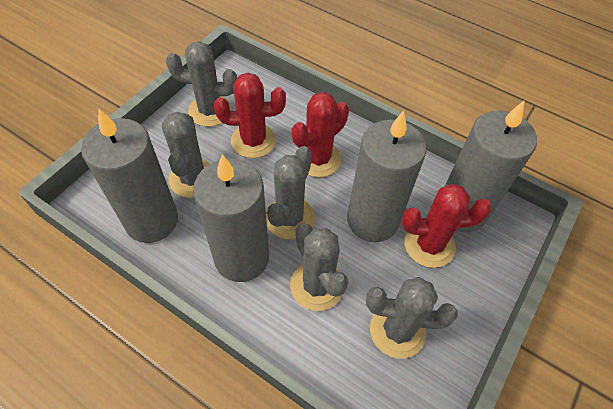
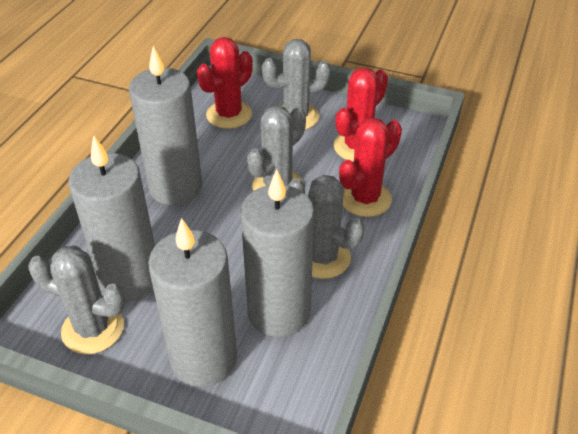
grey cactus: 5 -> 4

